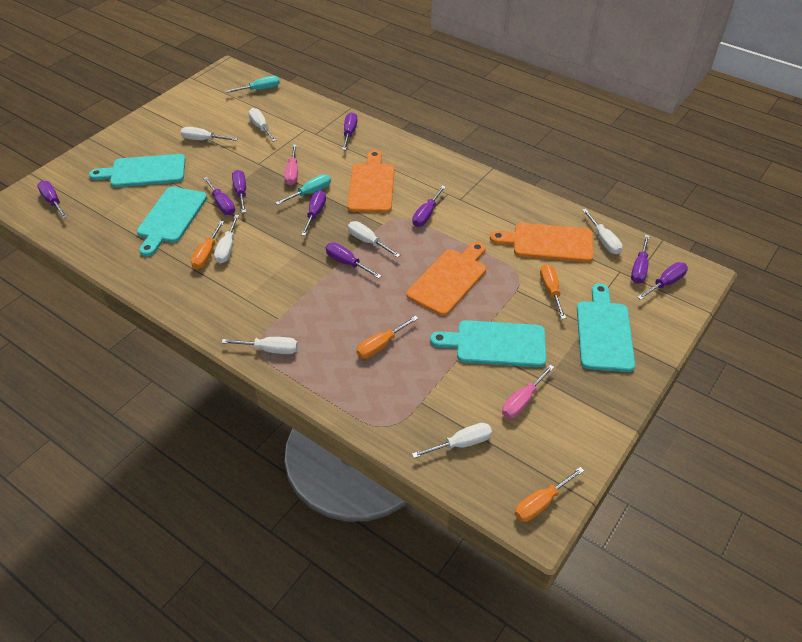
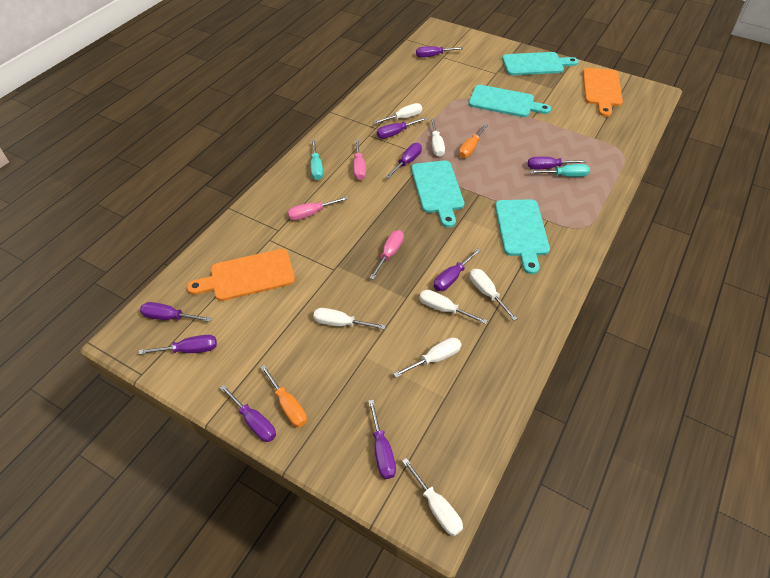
orange cutting board: 3 -> 2
orange screwdriver: 4 -> 2
pink screwdriver: 2 -> 3

